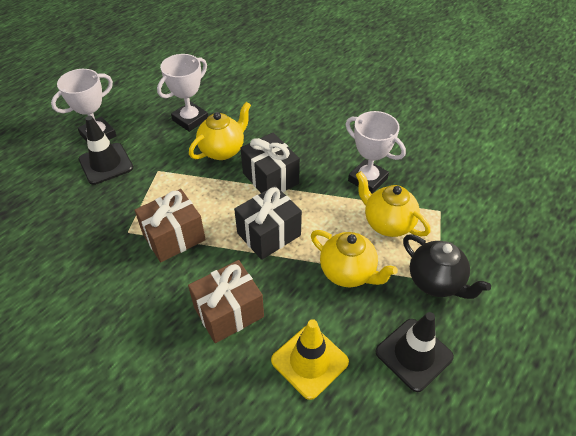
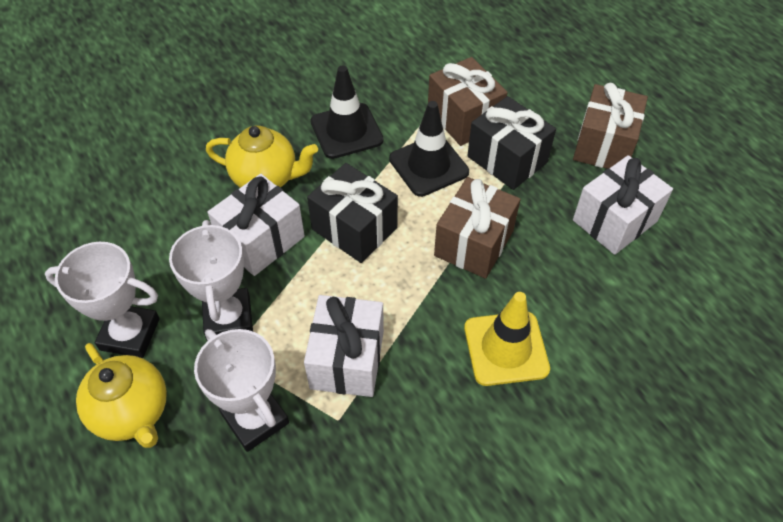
black teapot: 1 -> 0
brown gift: 2 -> 3
white gift: 0 -> 3
yellow teapot: 3 -> 2

